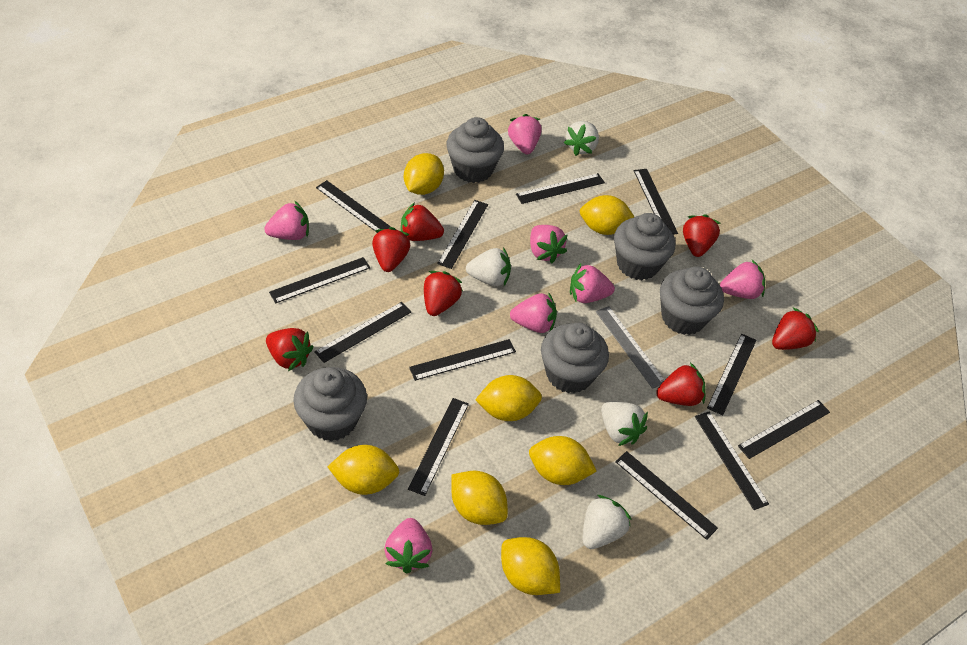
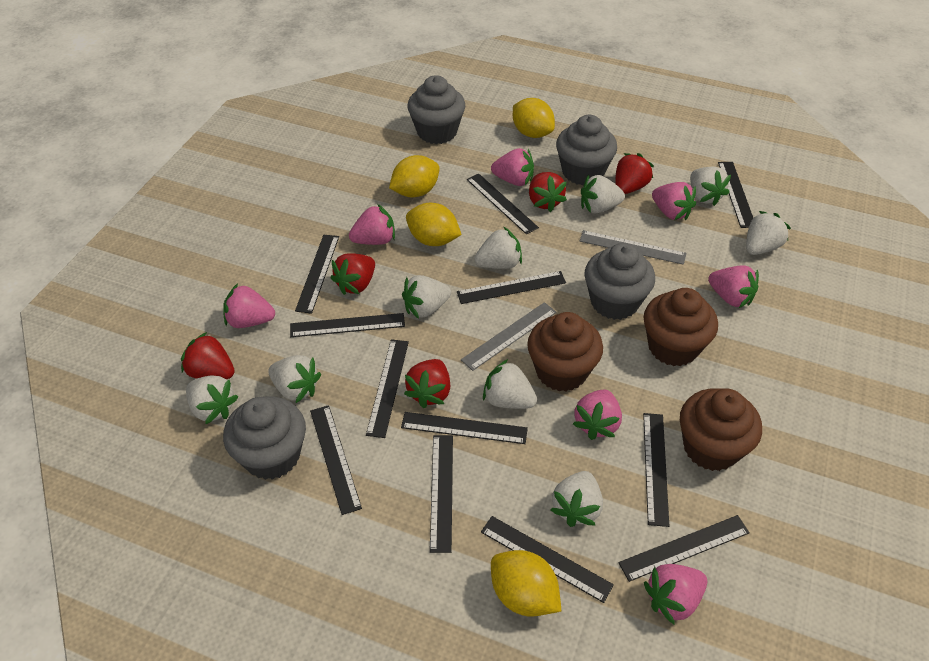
brown cupcake: 0 -> 3
grey cupcake: 5 -> 4
grey ruler: 1 -> 2
red strawberry: 7 -> 5
white strawberry: 4 -> 9
yellow lemon: 7 -> 4

